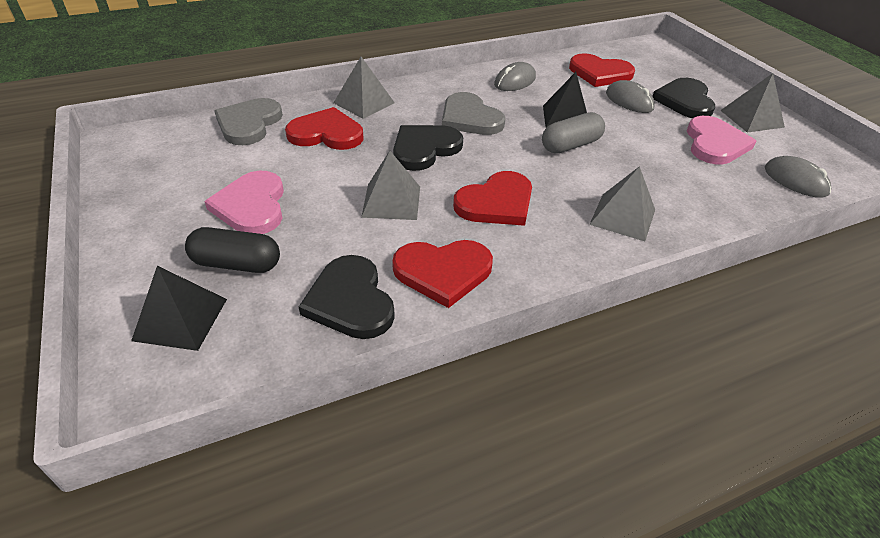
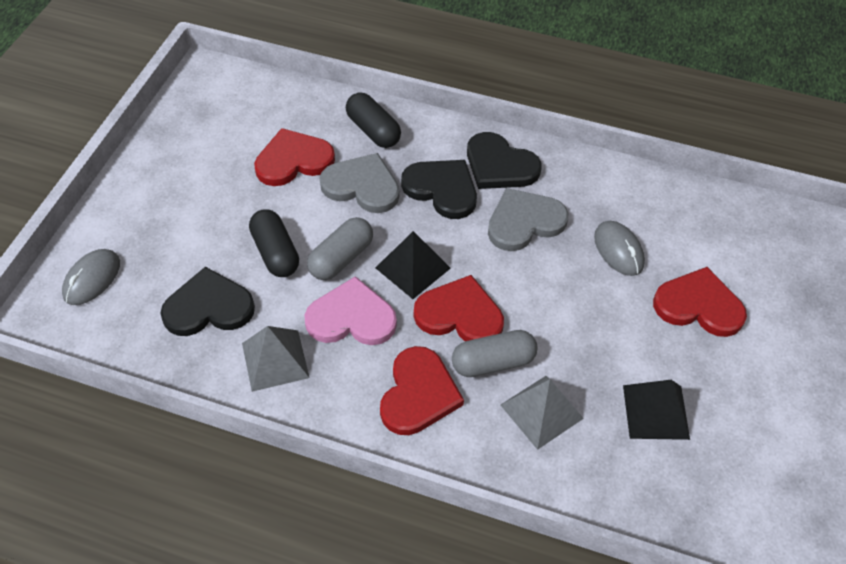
black capsule: 1 -> 2
grey capsule: 1 -> 2
grey mouse: 3 -> 2
grey pyramid: 4 -> 2
pink heart: 2 -> 1

